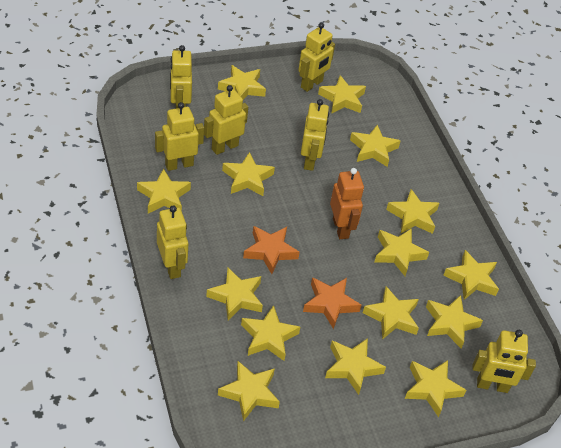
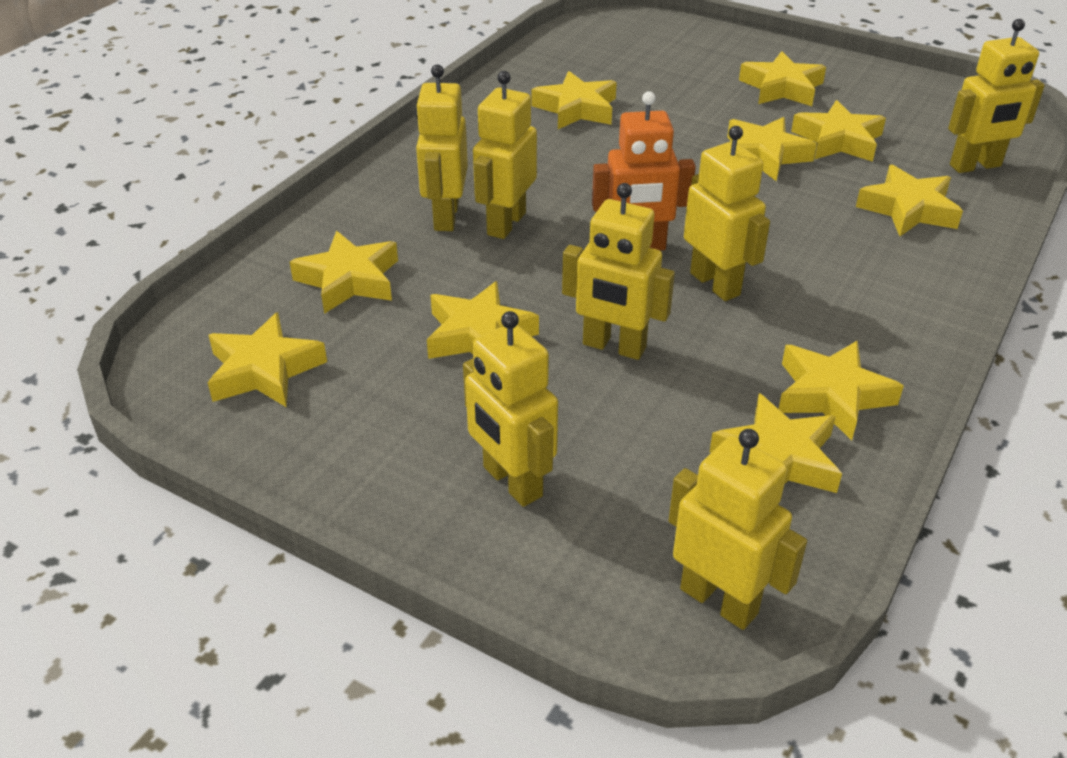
orange star: 2 -> 0
yellow star: 15 -> 10

